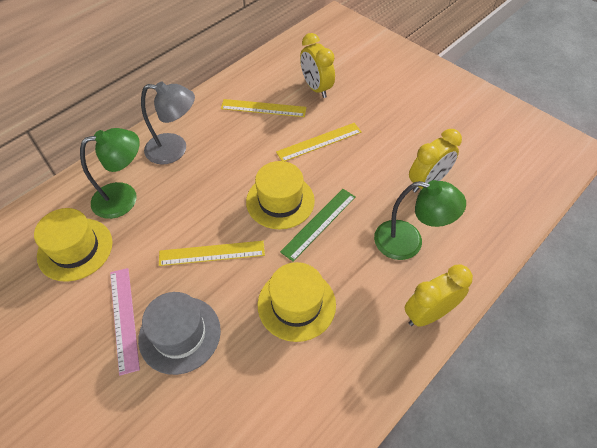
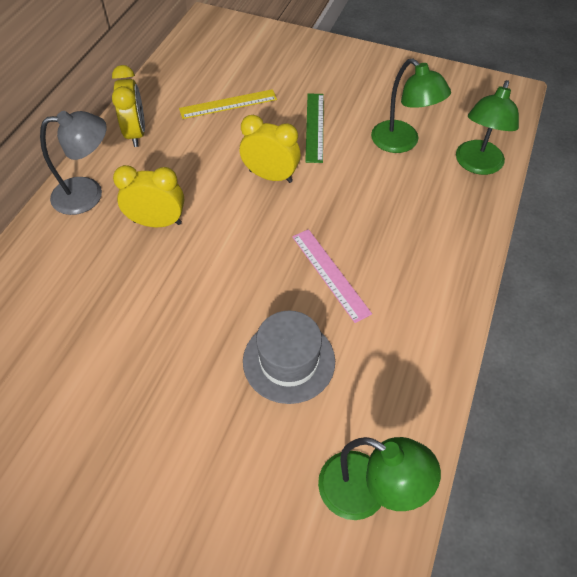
green lamp: 2 -> 3
yellow hat: 3 -> 0
yellow ruler: 3 -> 1

